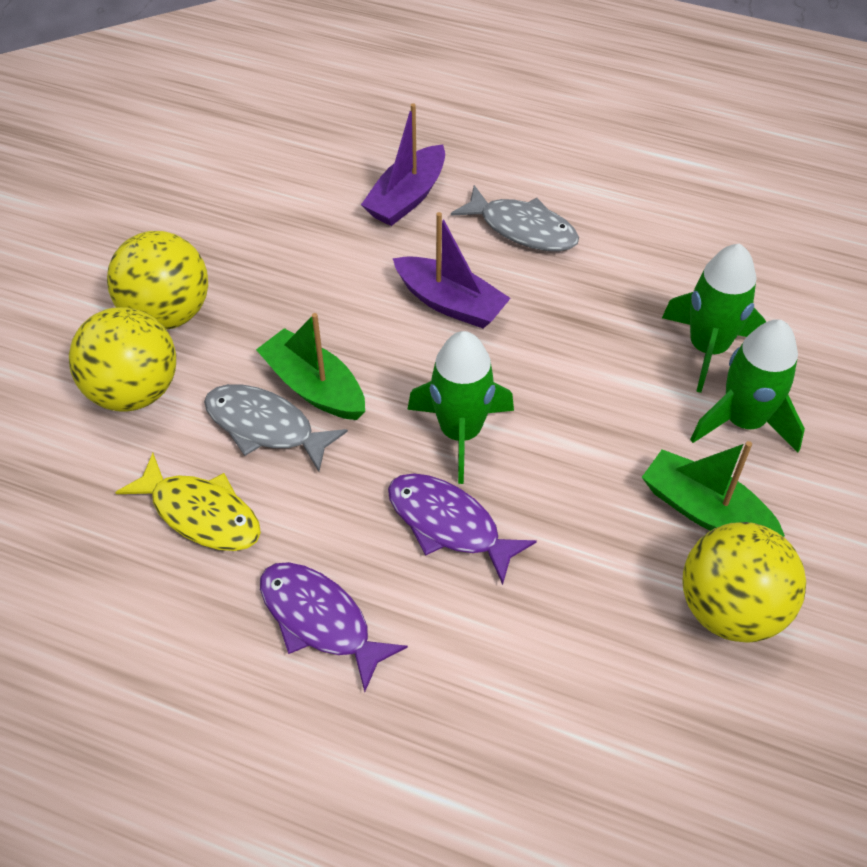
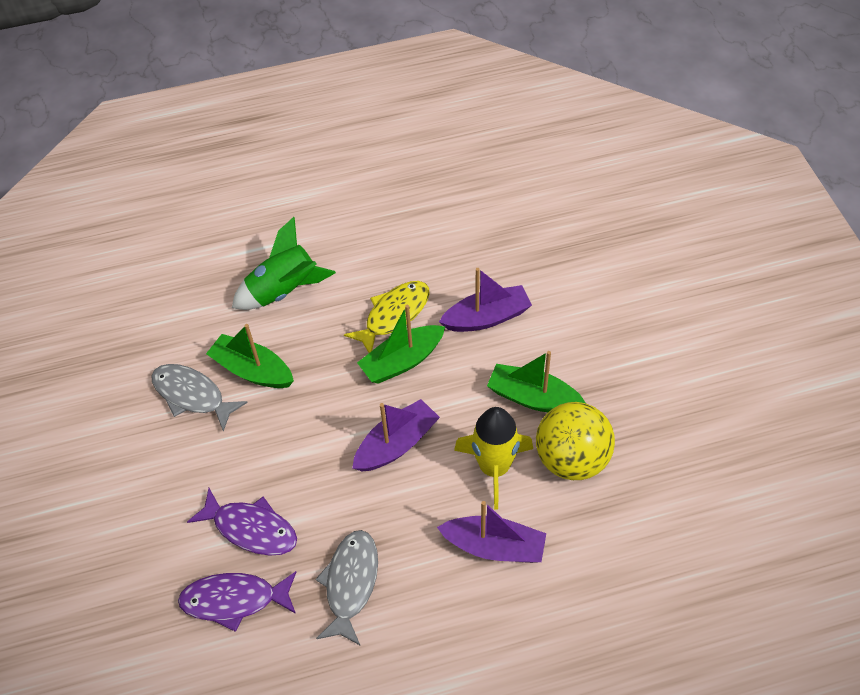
green boat: 2 -> 3
green rocket: 3 -> 1
purple boat: 2 -> 3
yellow ball: 3 -> 1
yellow rocket: 0 -> 1

